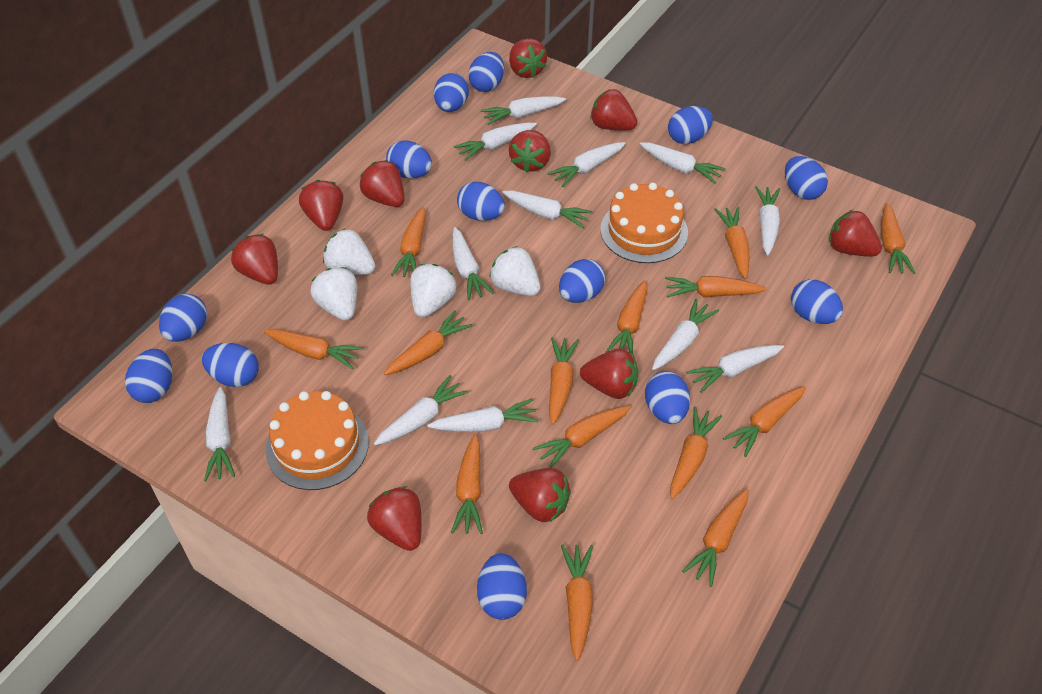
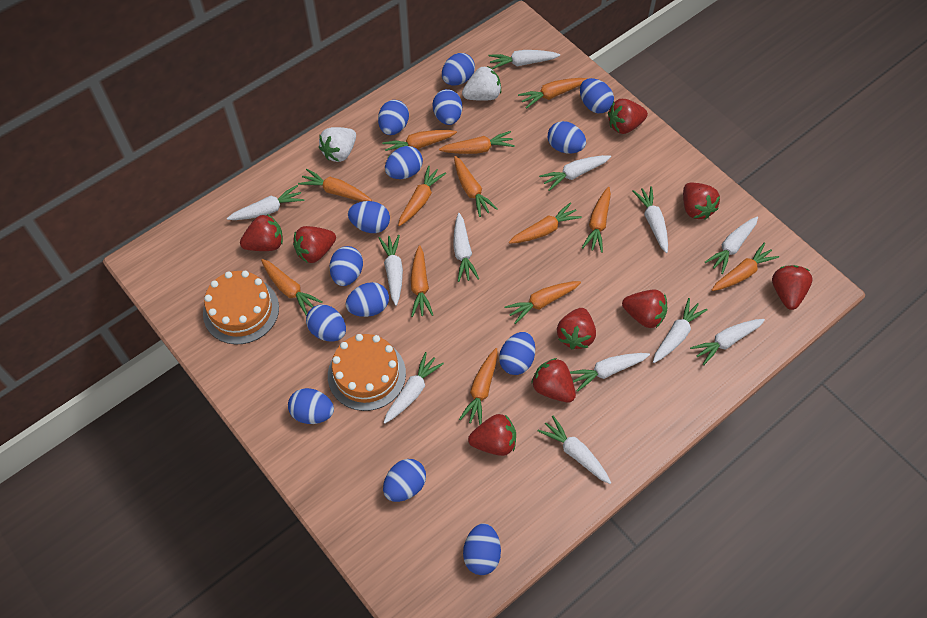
blue egg: 13 -> 14
orange carrot: 14 -> 13
red strawberry: 10 -> 9
white strawberry: 4 -> 2

